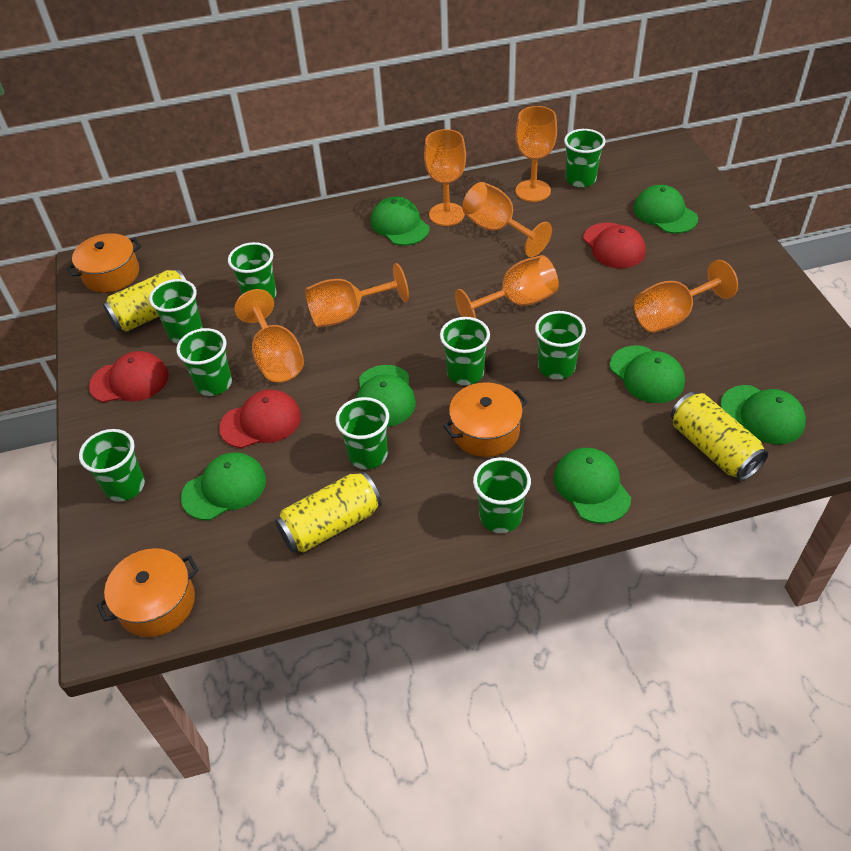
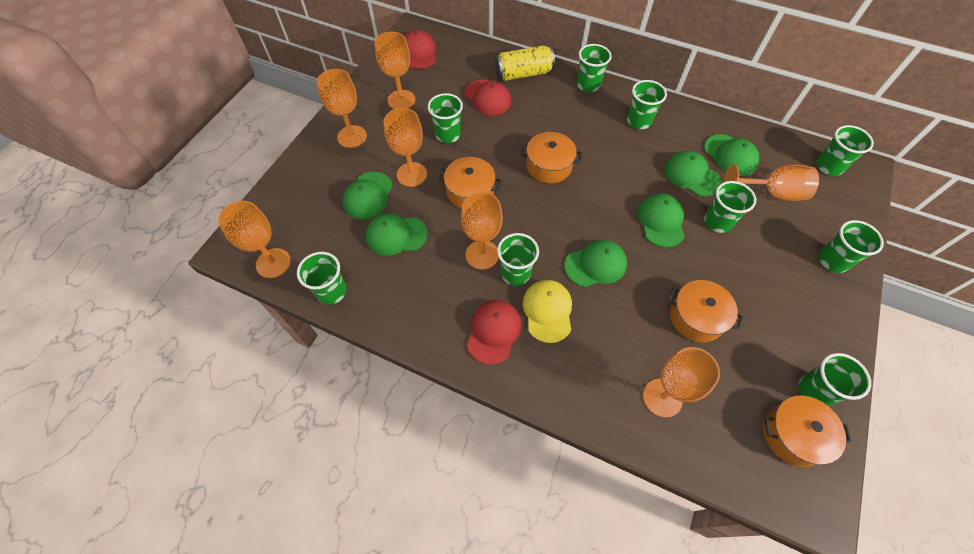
green cap: 7 -> 6
orange pot: 3 -> 4
yellow can: 3 -> 1
yellow cap: 0 -> 1

